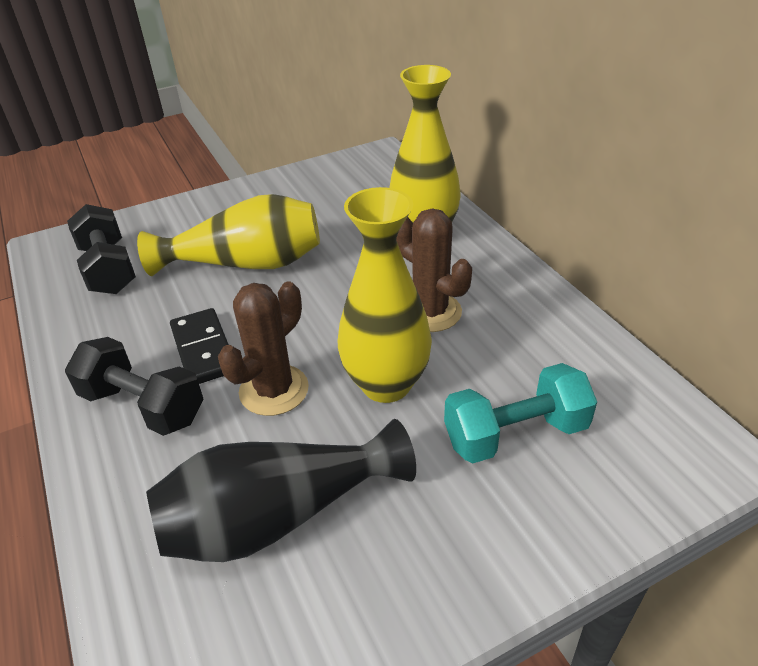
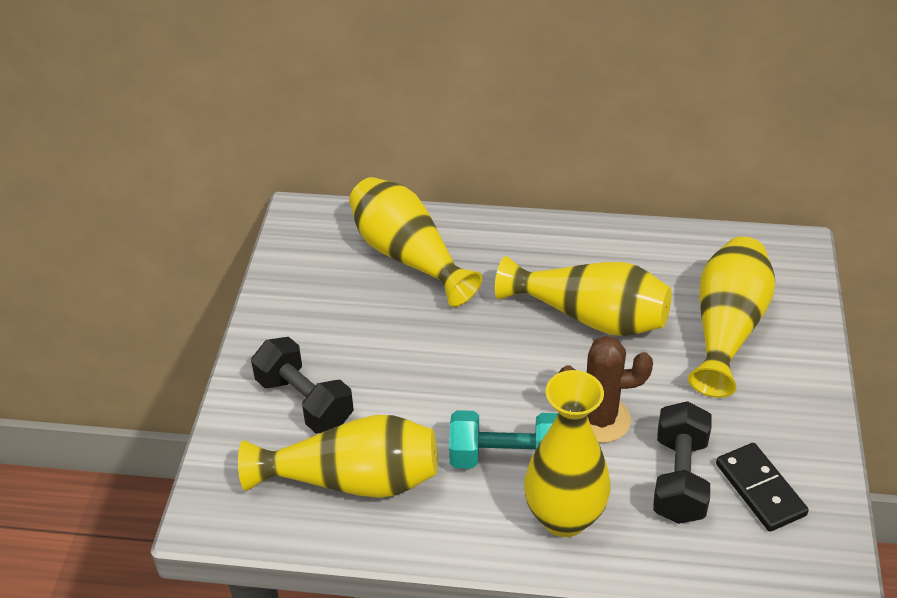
black vase: 1 -> 0
brown cactus: 2 -> 1
yellow vase: 3 -> 5

